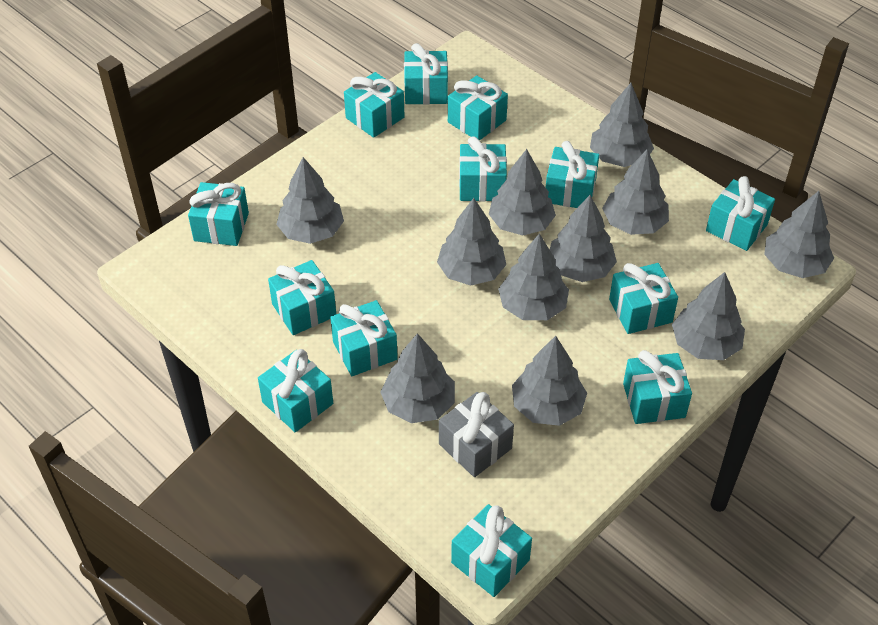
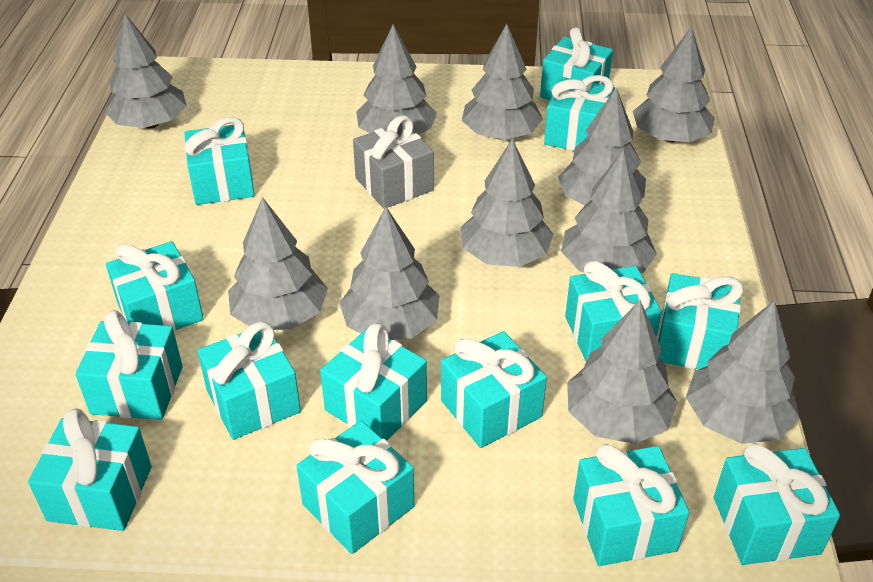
turquoise gift: 13 -> 14

